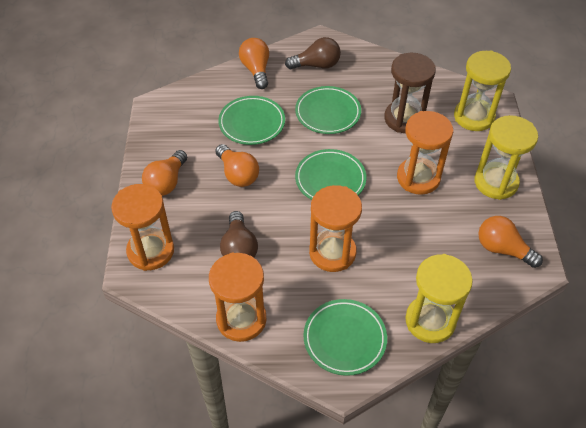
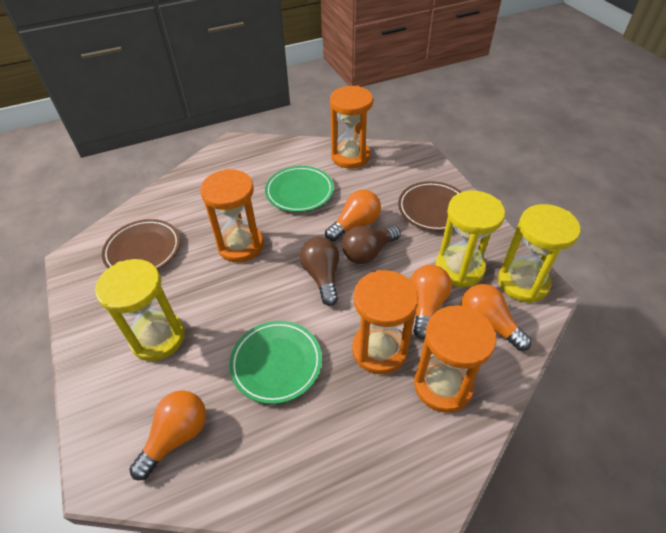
brown hourglass: 1 -> 0
brown plate: 0 -> 2
green plate: 4 -> 2

